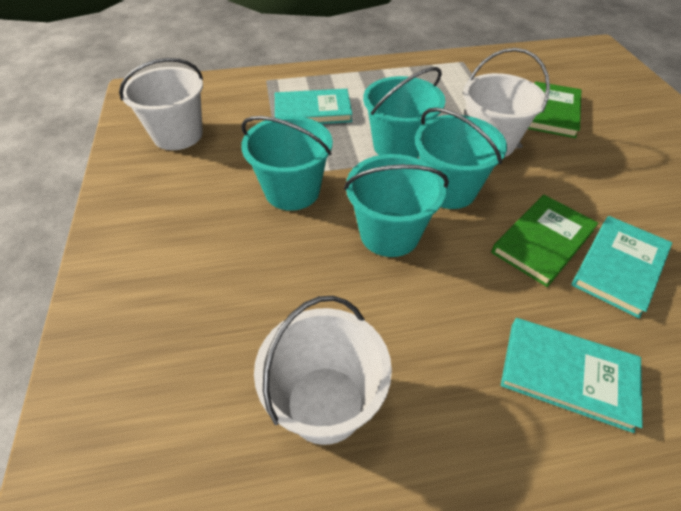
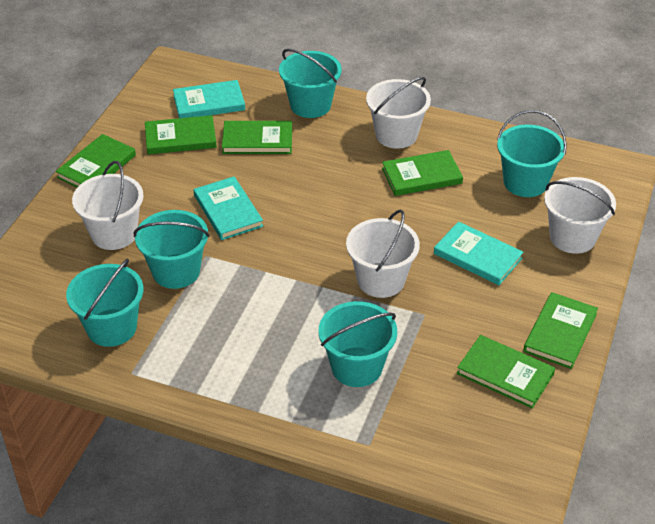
green book: 2 -> 6
turquoise bucket: 4 -> 5
white bucket: 3 -> 4

